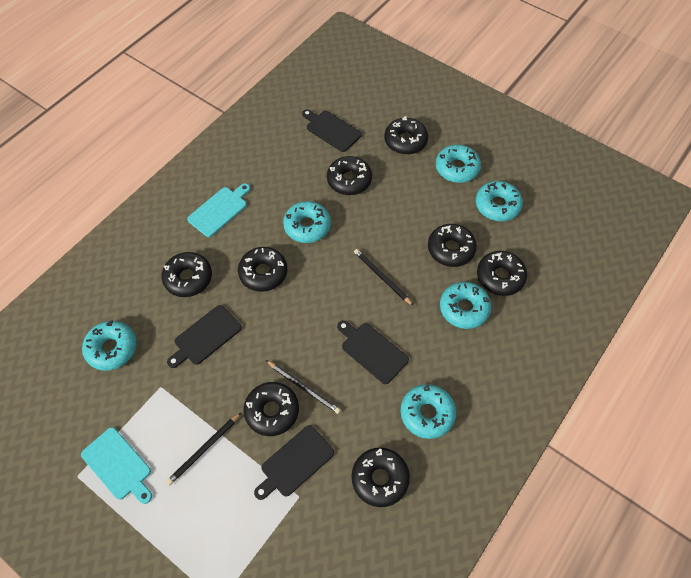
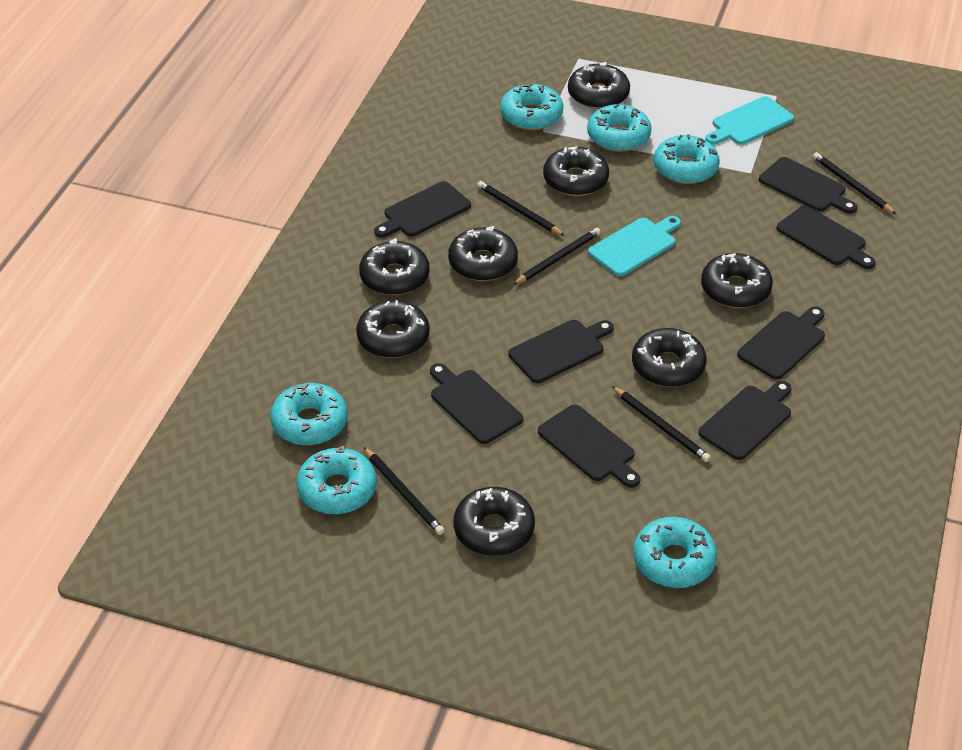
black cutting board: 4 -> 8
black pencil: 3 -> 5

